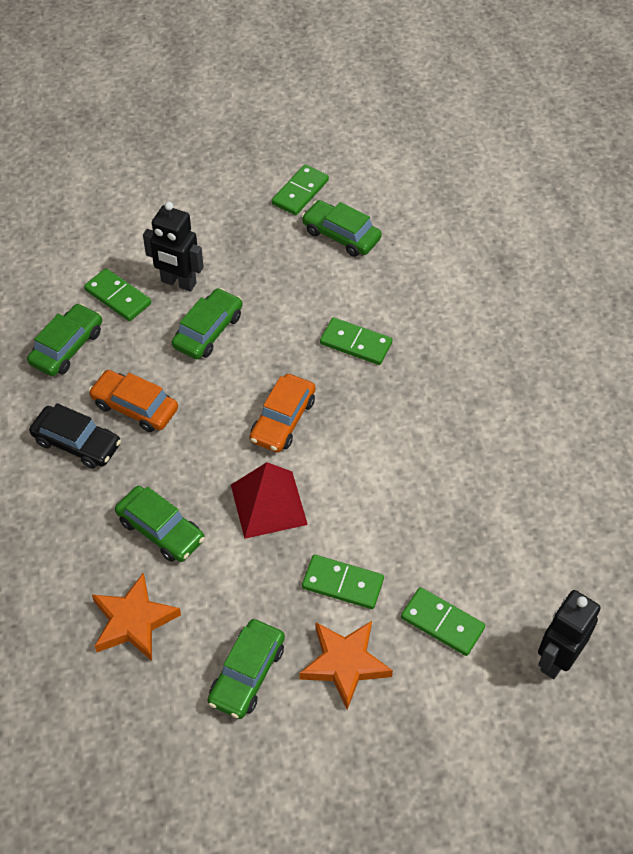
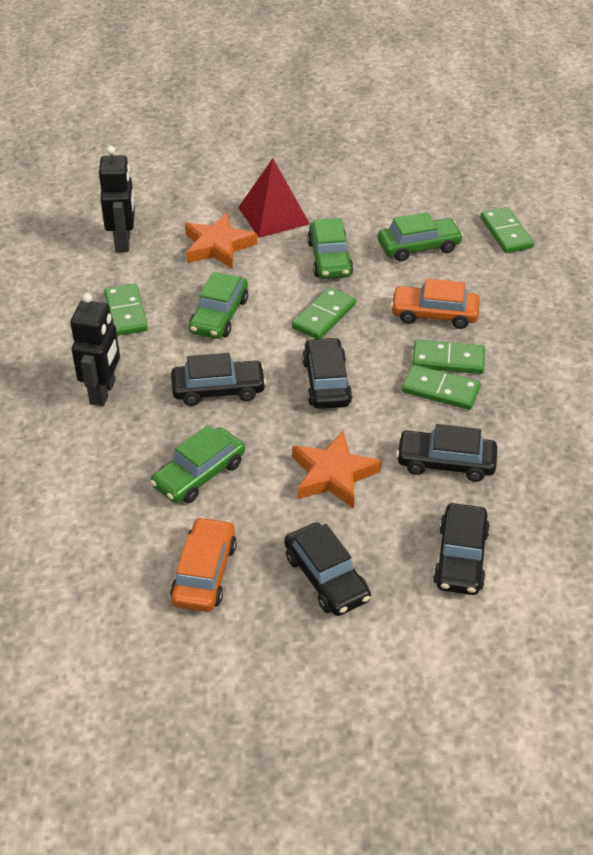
black car: 1 -> 5
green car: 5 -> 4

